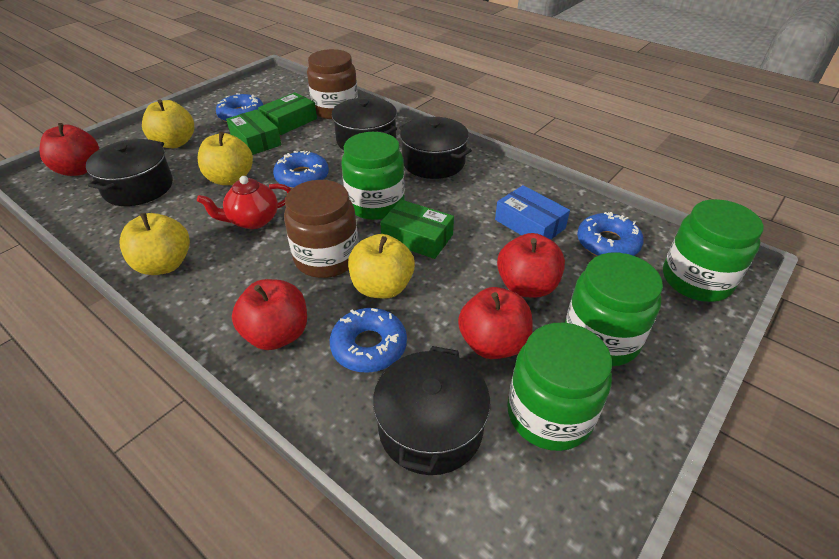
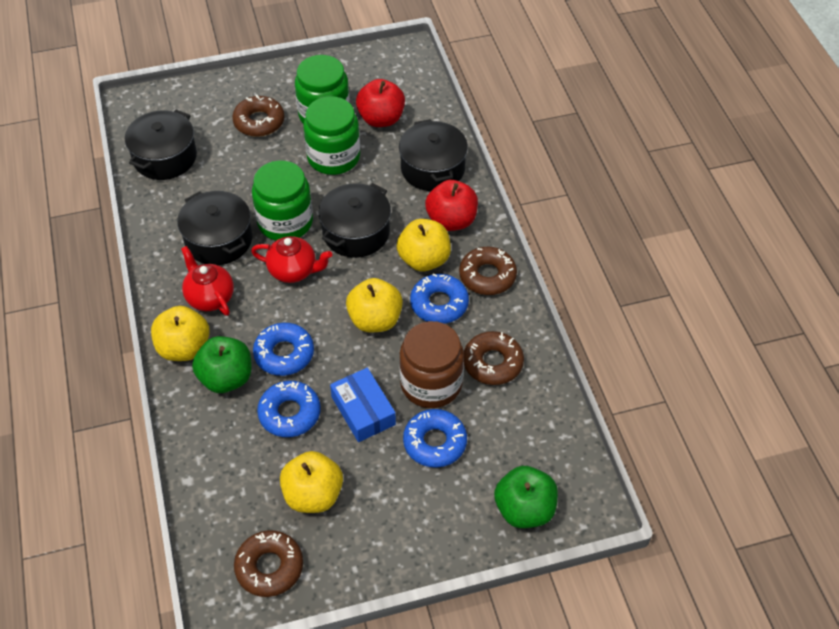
brown donut: 0 -> 4
brown jar: 2 -> 1
green apple: 0 -> 2
green box: 3 -> 0
green jar: 4 -> 3
red apple: 4 -> 2
red teapot: 1 -> 2

